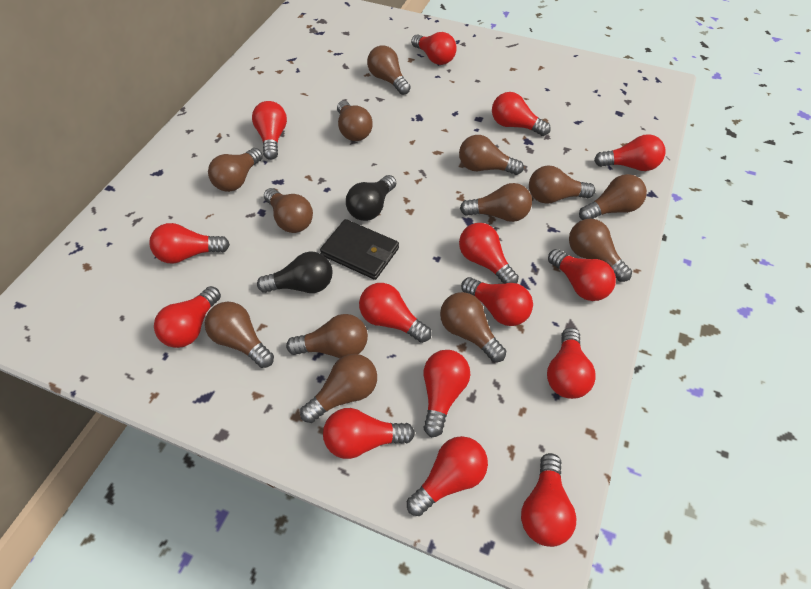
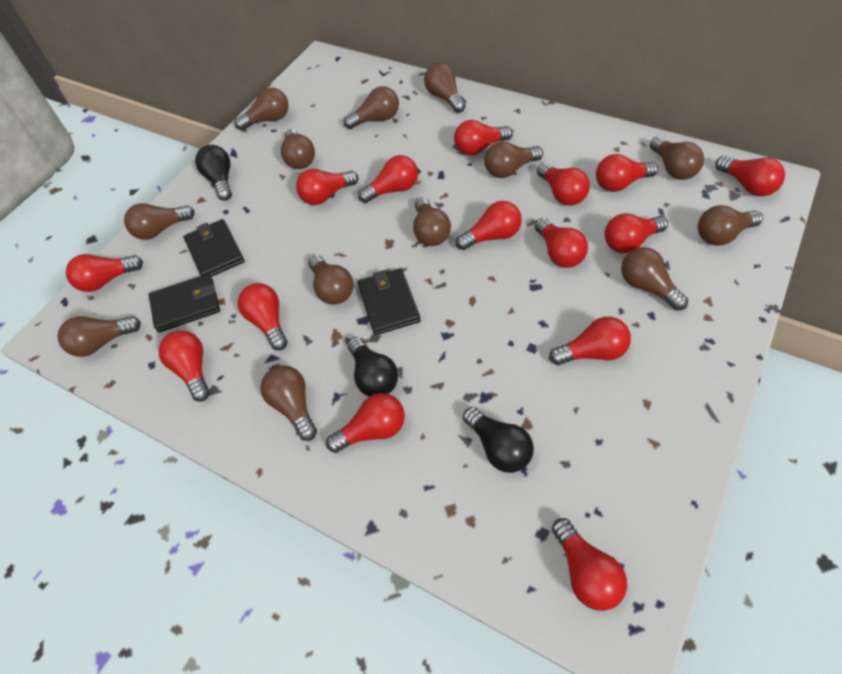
black light bulb: 2 -> 3
black wallet: 1 -> 3

